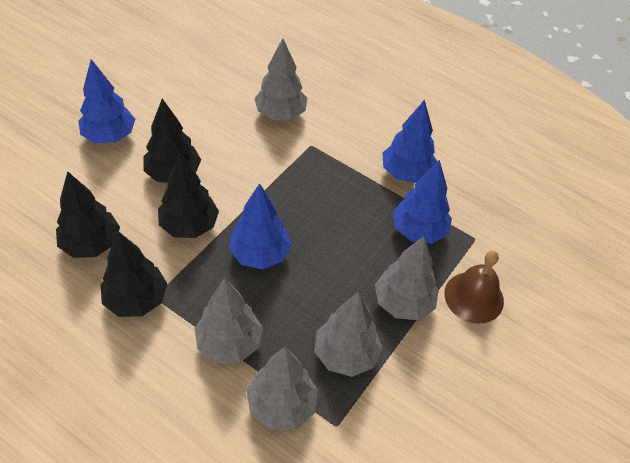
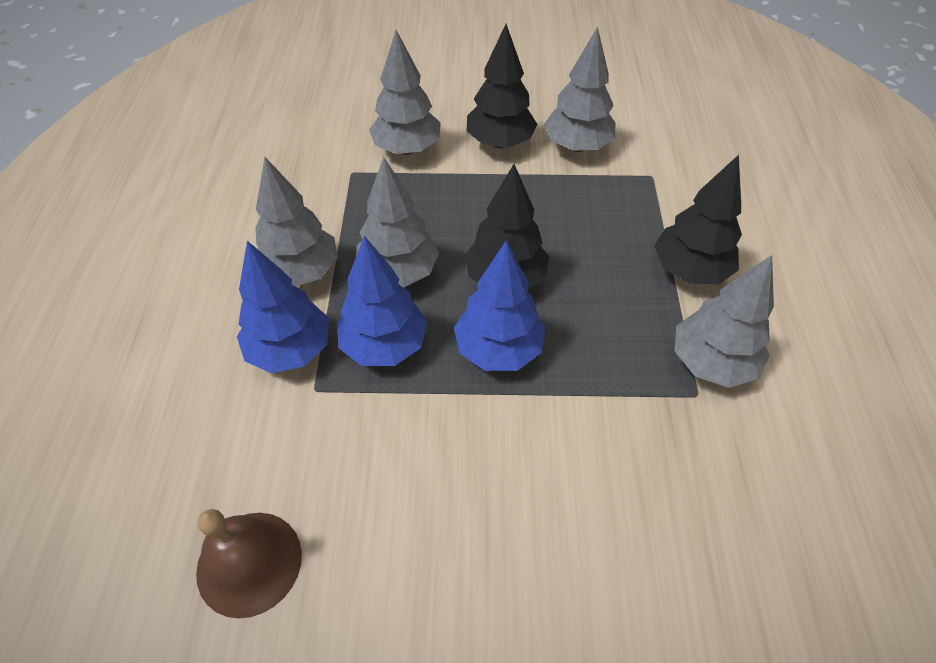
black tree: 4 -> 3
blue tree: 4 -> 3

